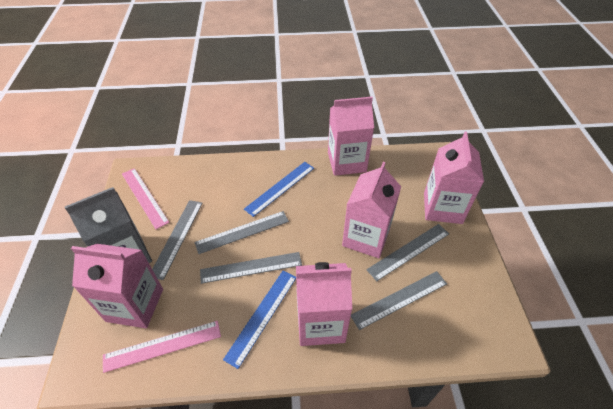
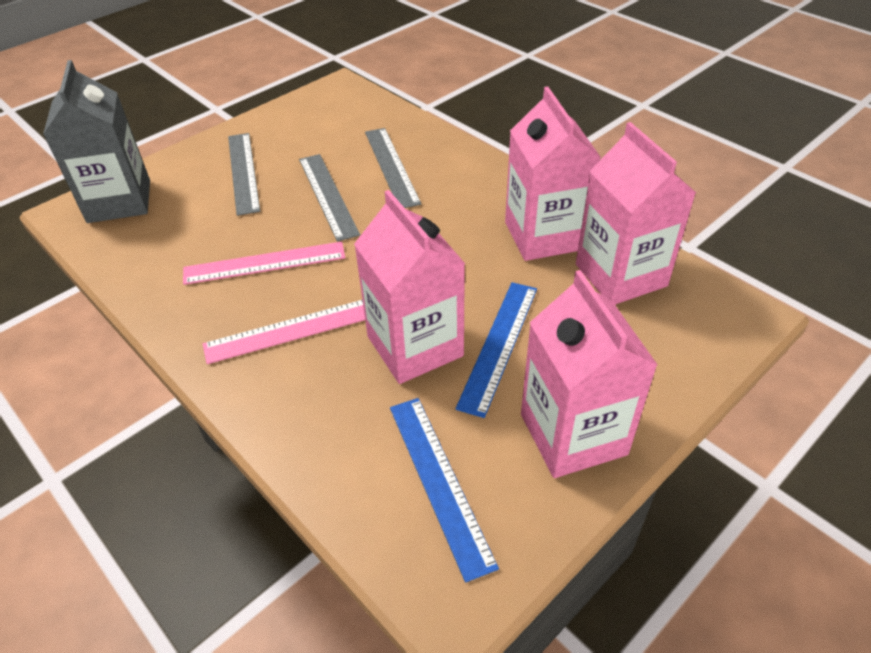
grey ruler: 5 -> 3
pink carton: 5 -> 4

